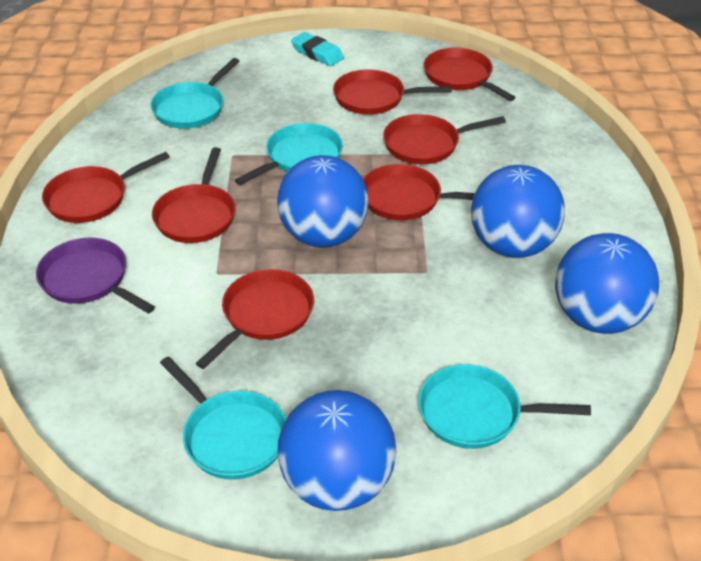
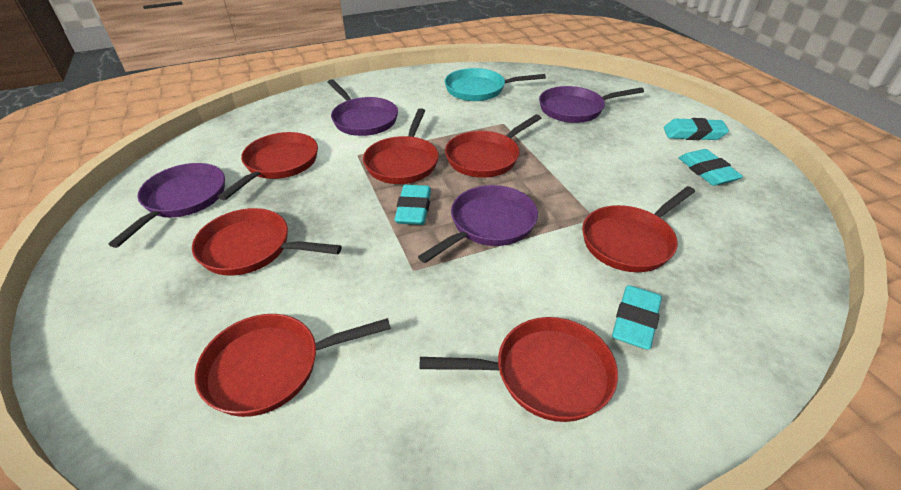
blue ball: 4 -> 0
purple pan: 1 -> 4
turquoise eraser: 1 -> 4
turquoise pan: 4 -> 1

